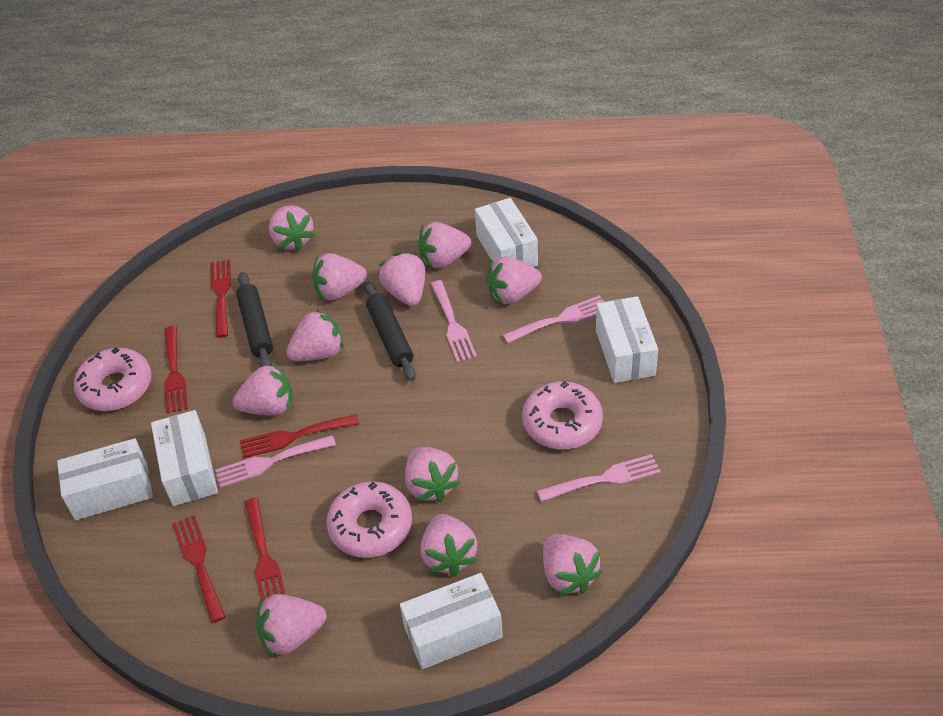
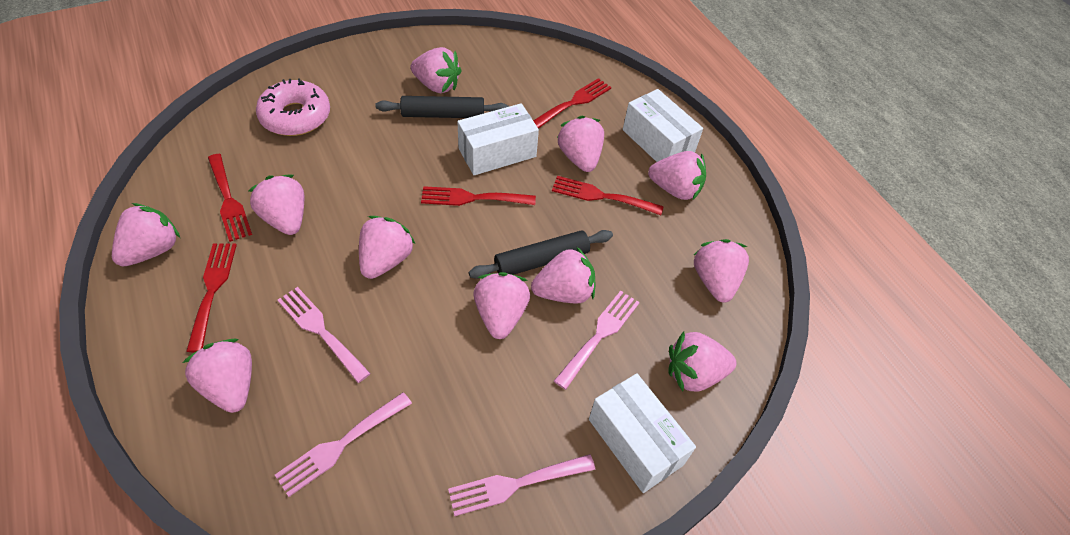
pink donut: 3 -> 1
white box: 5 -> 3

